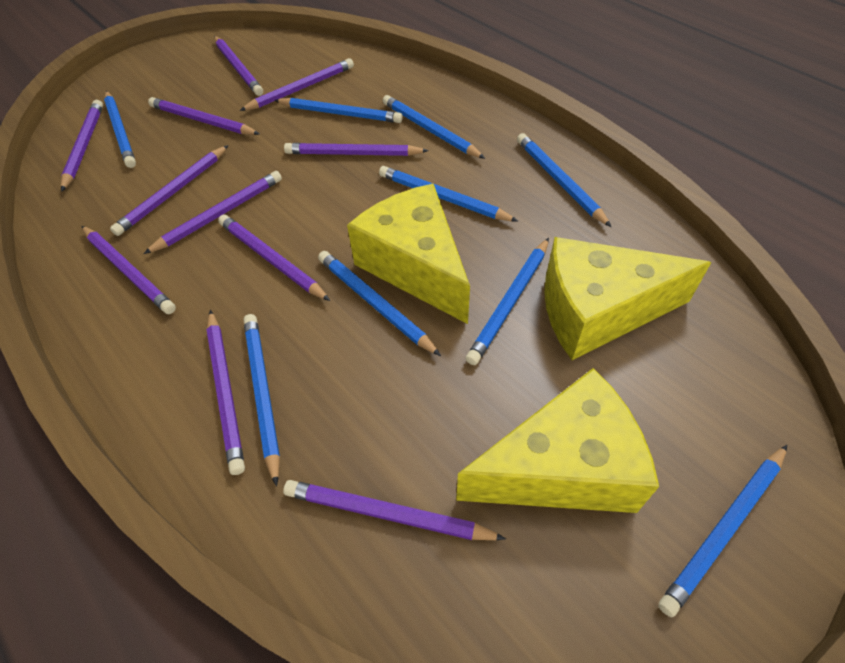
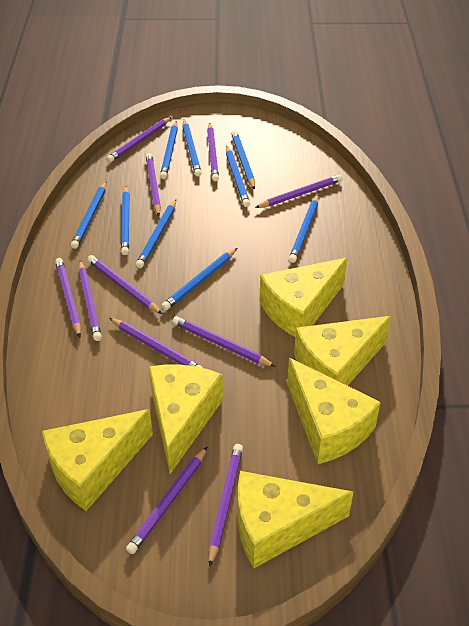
yellow cheese: 3 -> 6

